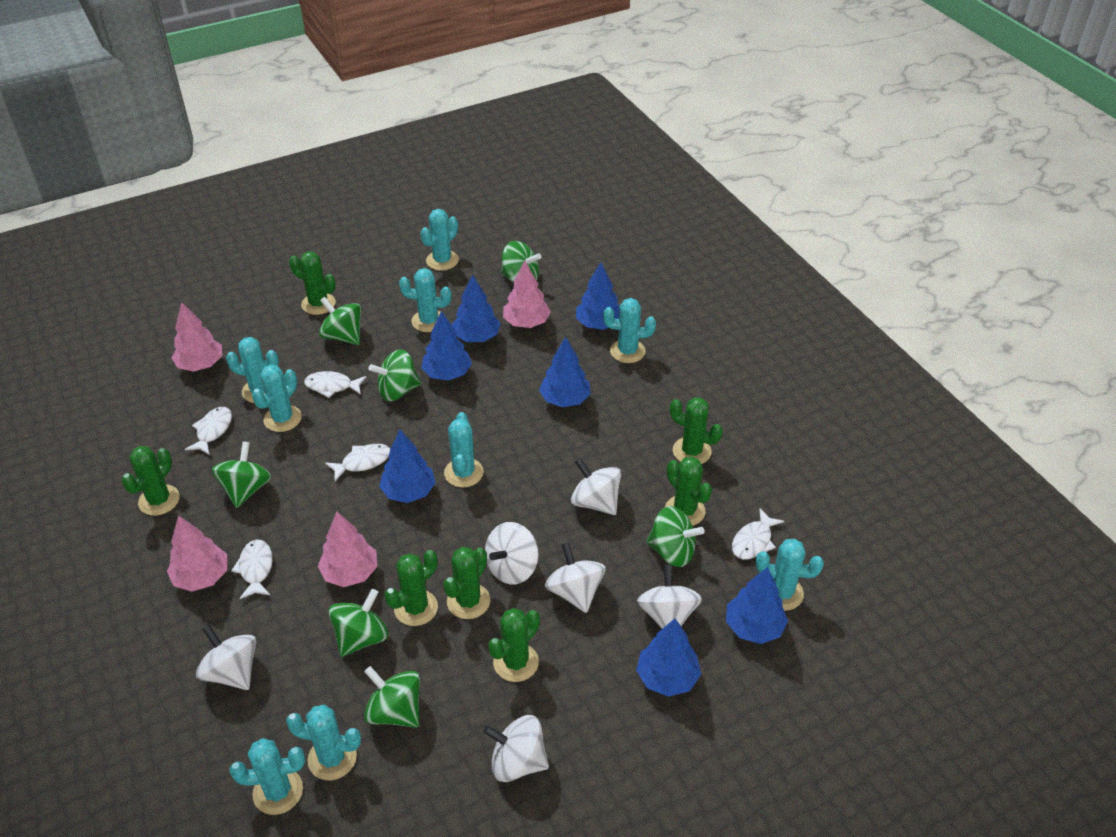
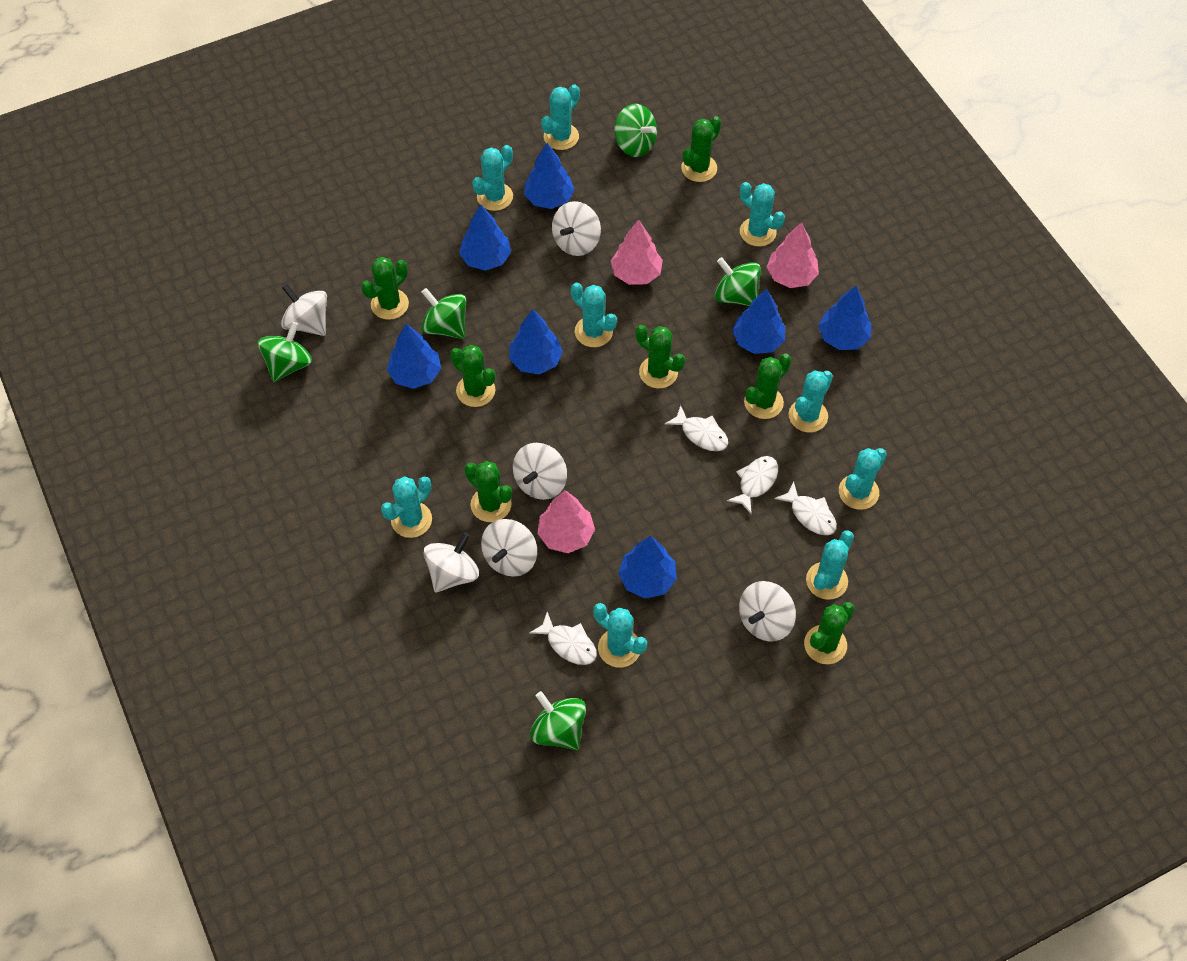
green spinning top: 7 -> 5
pink tree: 4 -> 3
white fish: 5 -> 4

